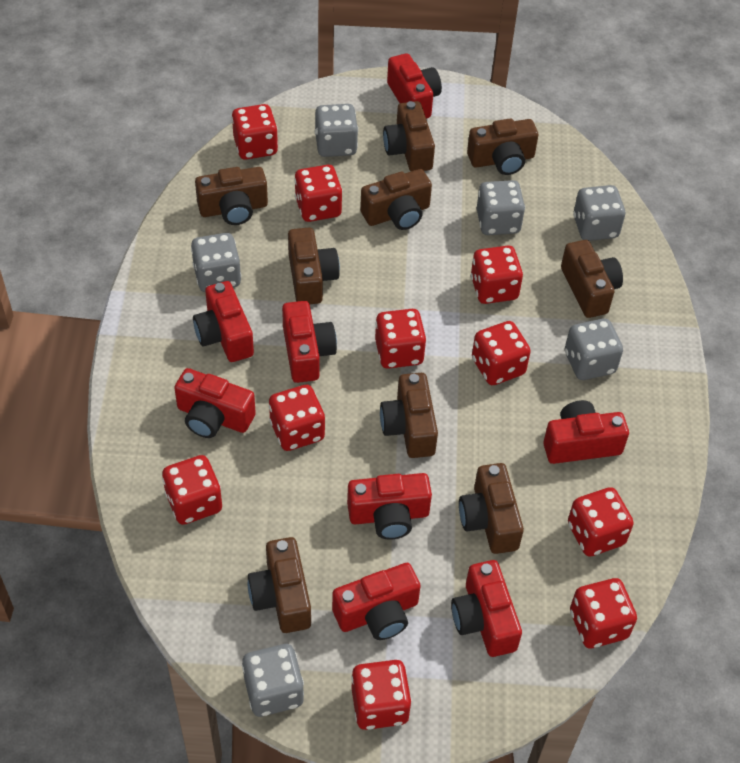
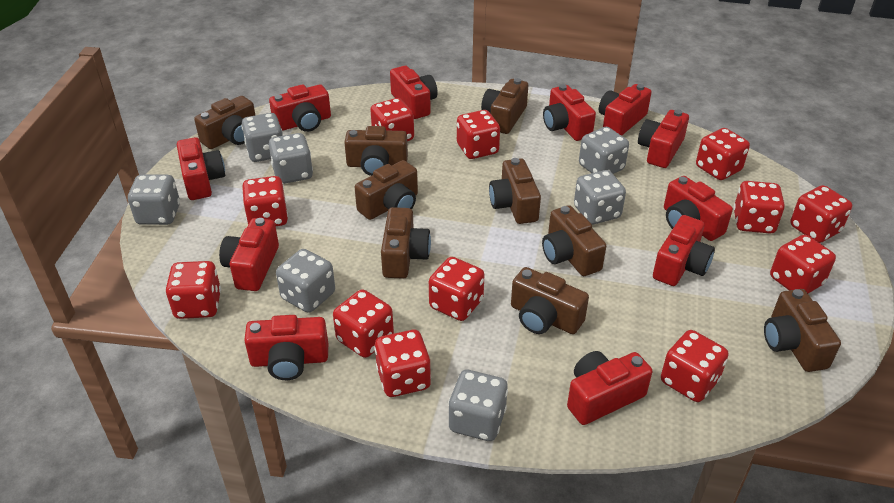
grey dice: 6 -> 7
red camera: 8 -> 11
red dice: 10 -> 12

